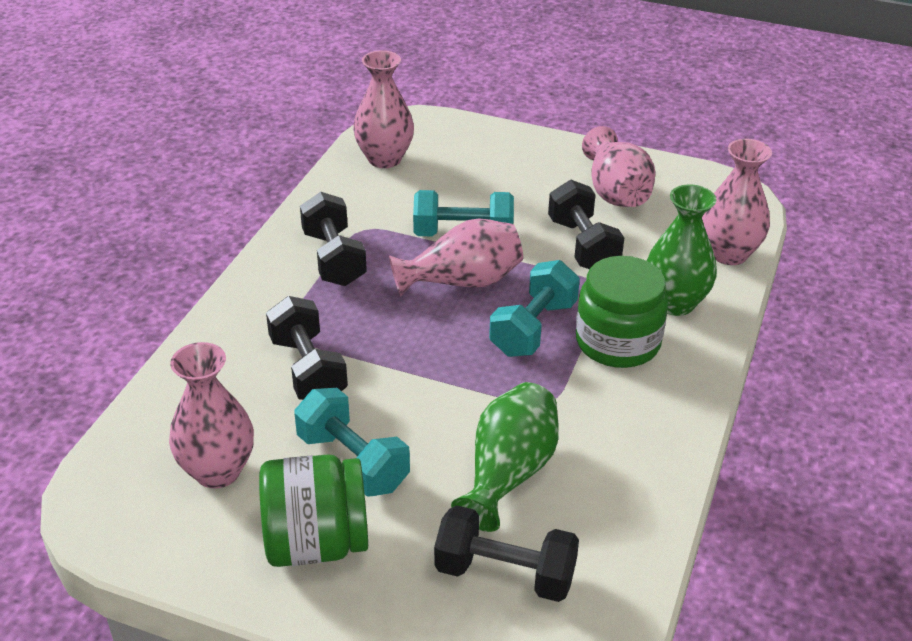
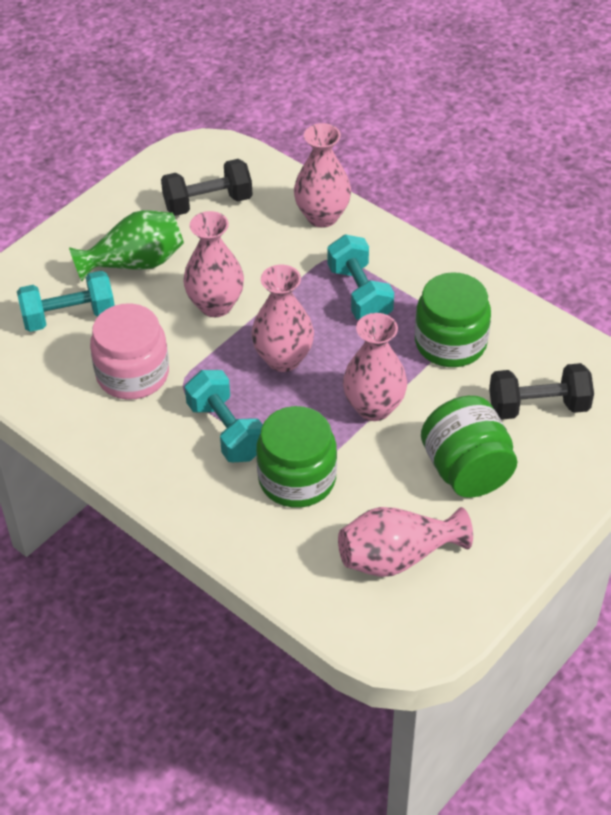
black dumbbell: 4 -> 2
green jar: 2 -> 3
green vase: 2 -> 1
pink jar: 0 -> 1

